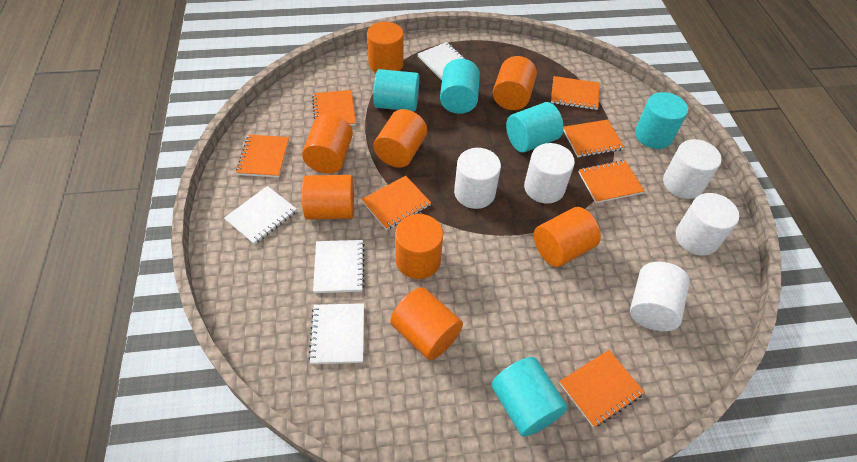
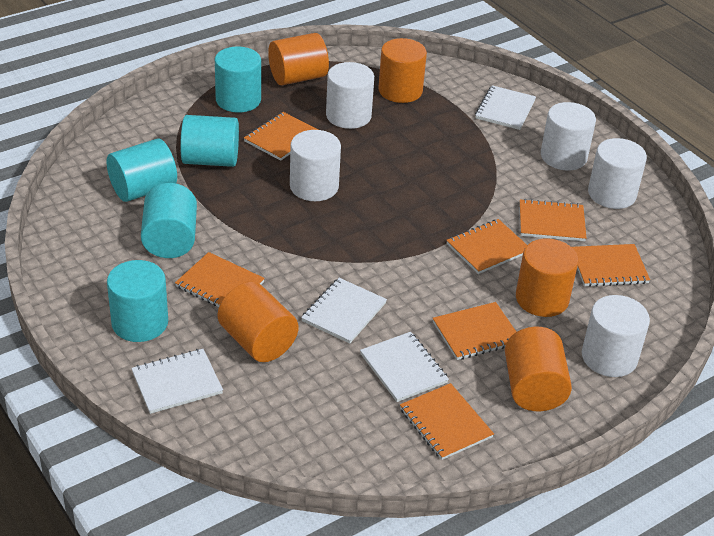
orange cylinder: 8 -> 5

